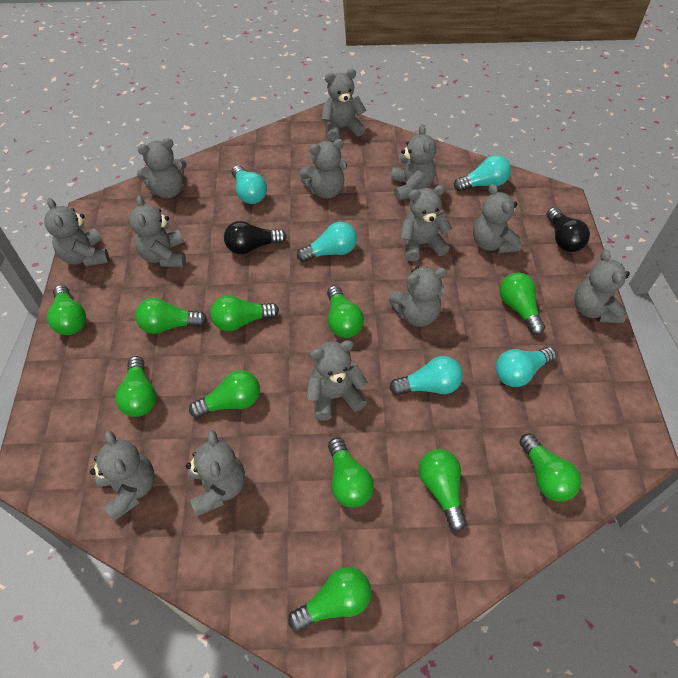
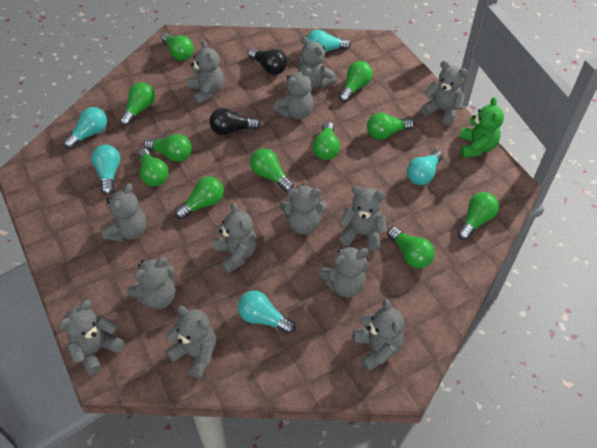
green teddy bear: 0 -> 1

